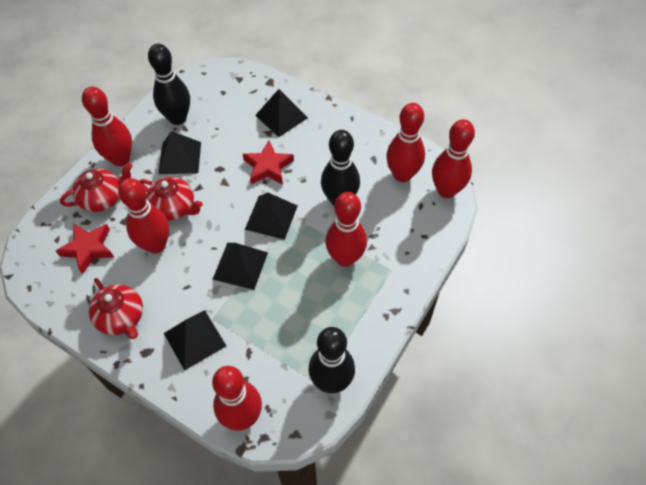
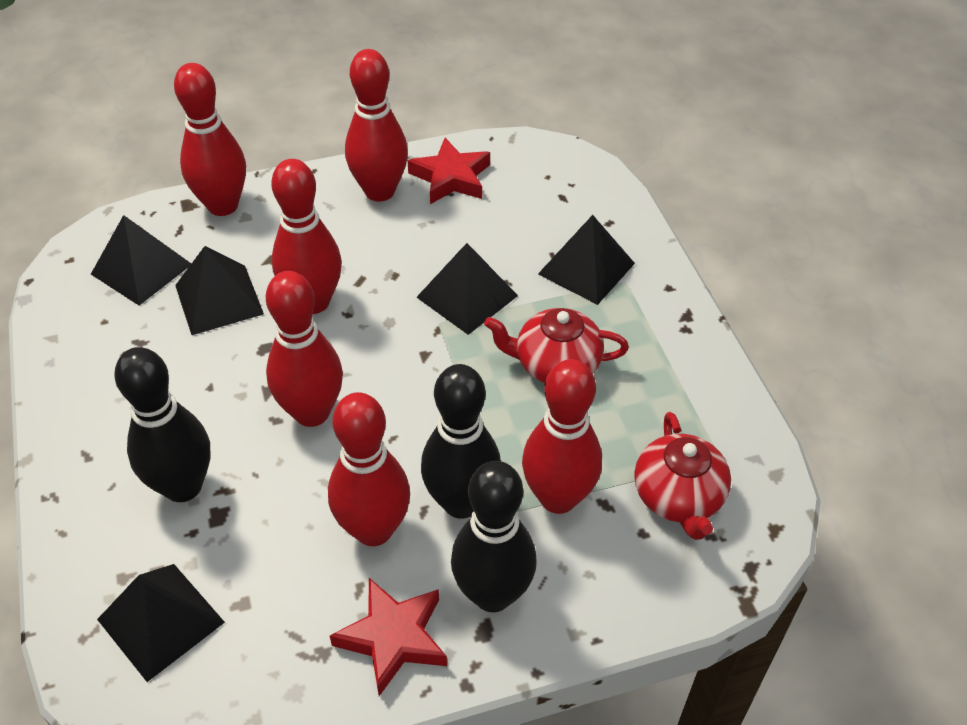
red teapot: 3 -> 2

